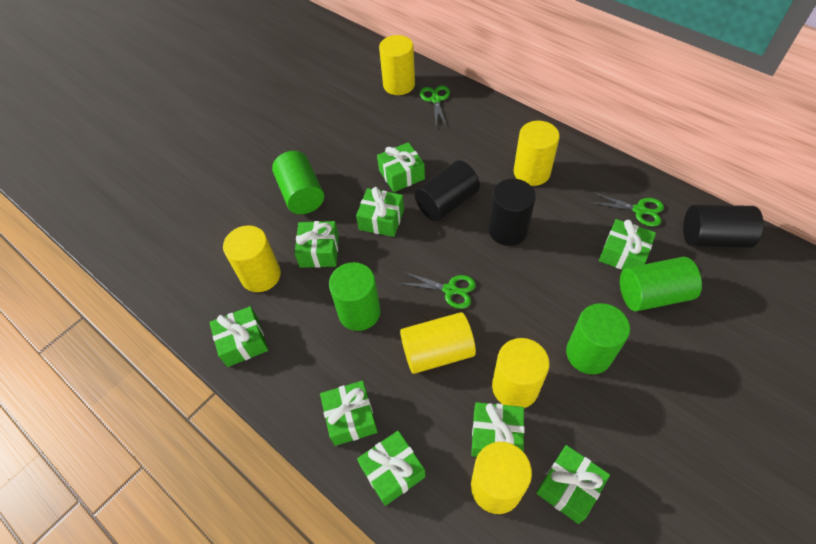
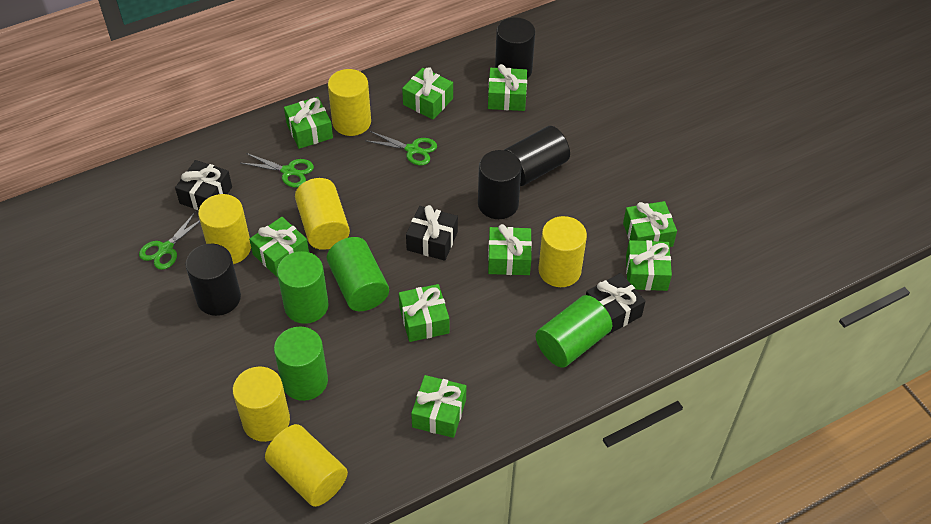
black cylinder: 3 -> 4
black gift: 0 -> 3

